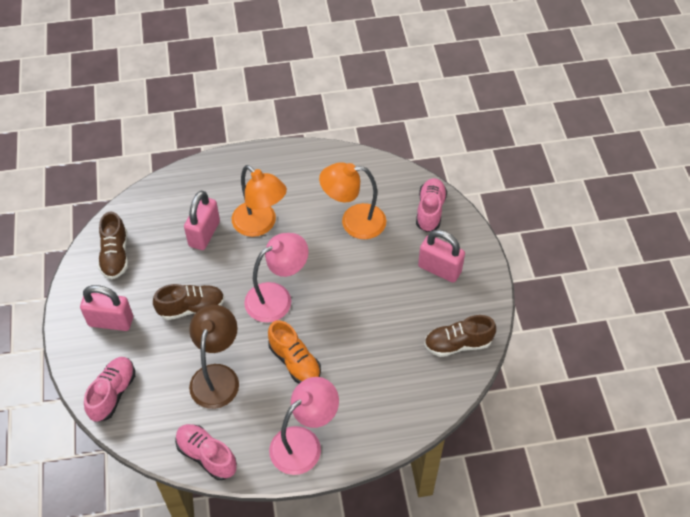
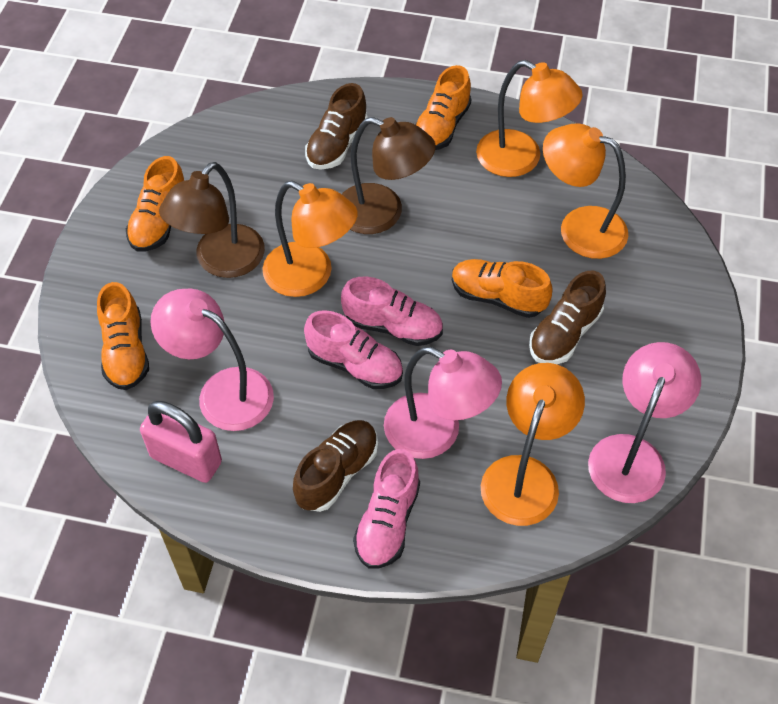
brown lamp: 1 -> 2
orange lamp: 2 -> 4
orange shoe: 1 -> 4
pink lamp: 2 -> 3
pink padlock: 3 -> 1

